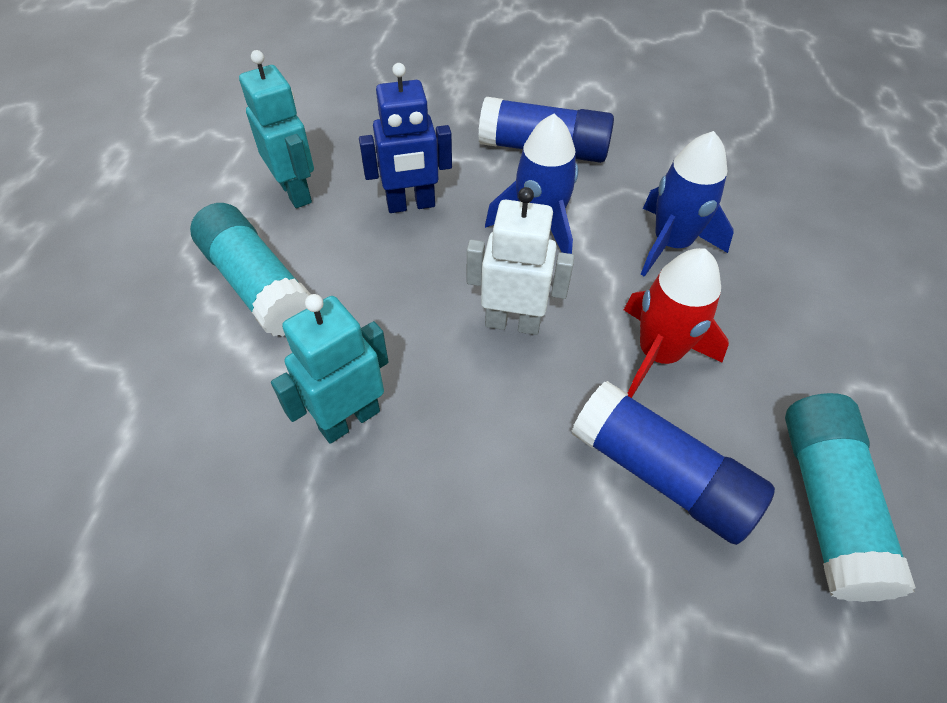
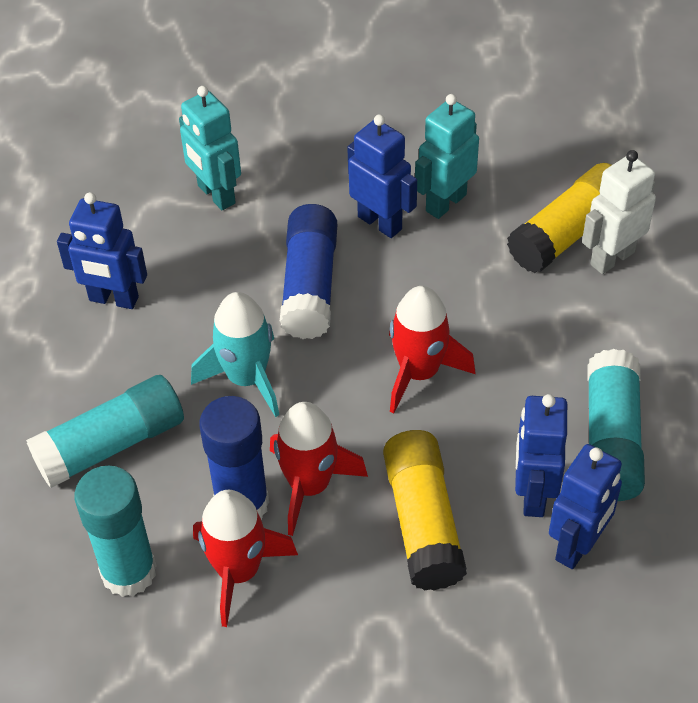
blue robot: 1 -> 4
blue rocket: 2 -> 0
red rocket: 1 -> 3
turquoise glue stick: 2 -> 3
turquoise rocket: 0 -> 1
yellow glue stick: 0 -> 2

